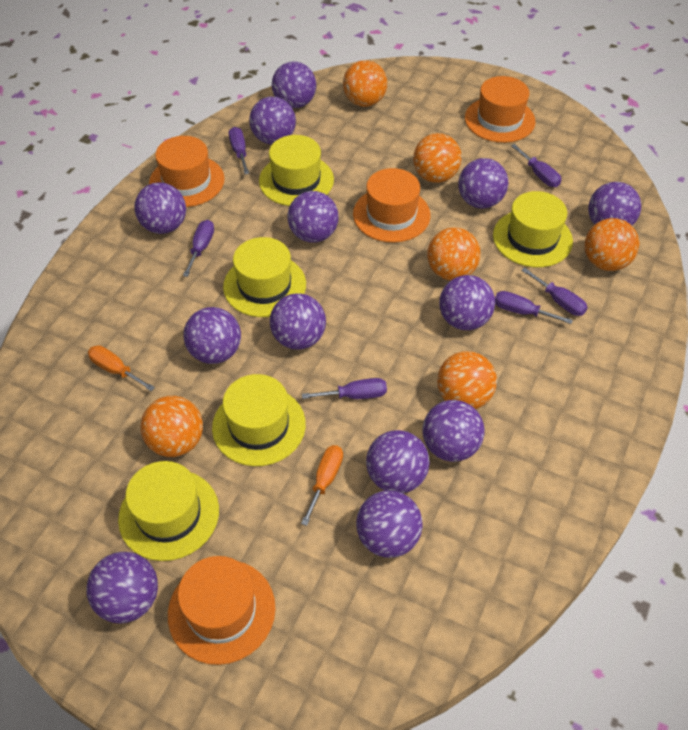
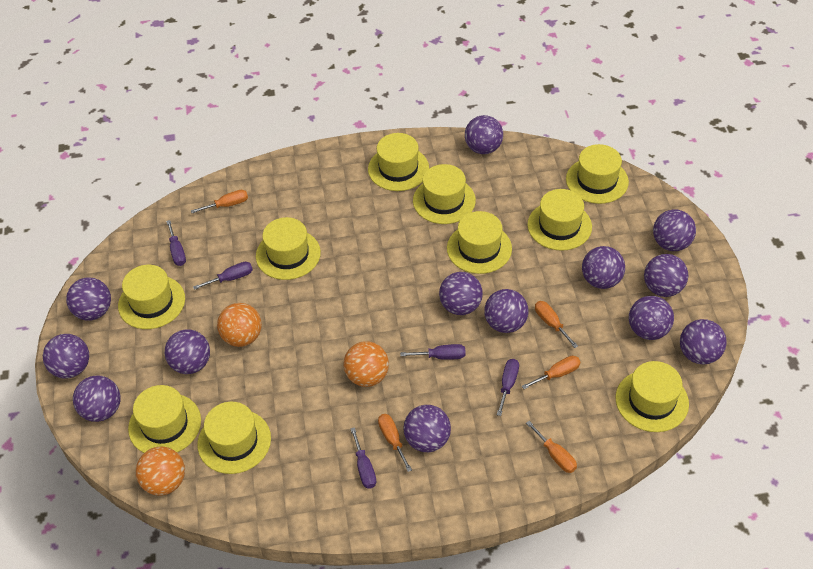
orange ball: 6 -> 3
orange hat: 4 -> 0
orange screwdriver: 2 -> 5
purple screwdriver: 6 -> 5
yellow hat: 5 -> 10

